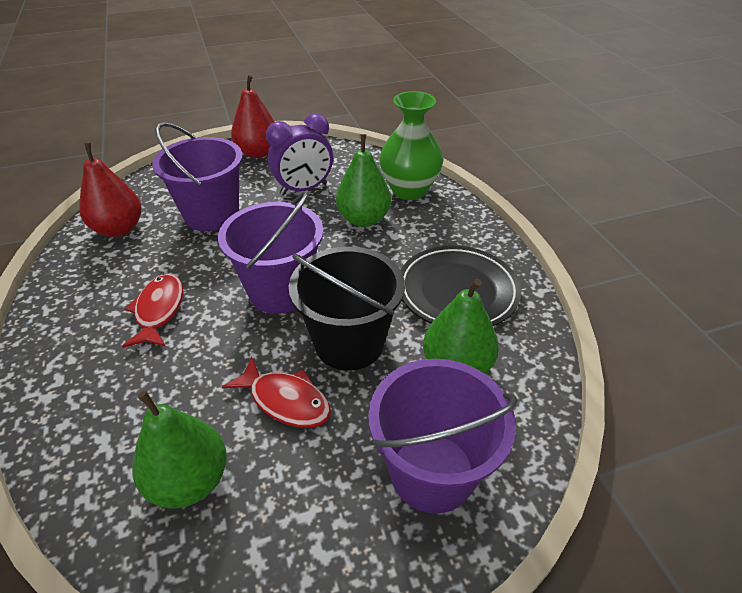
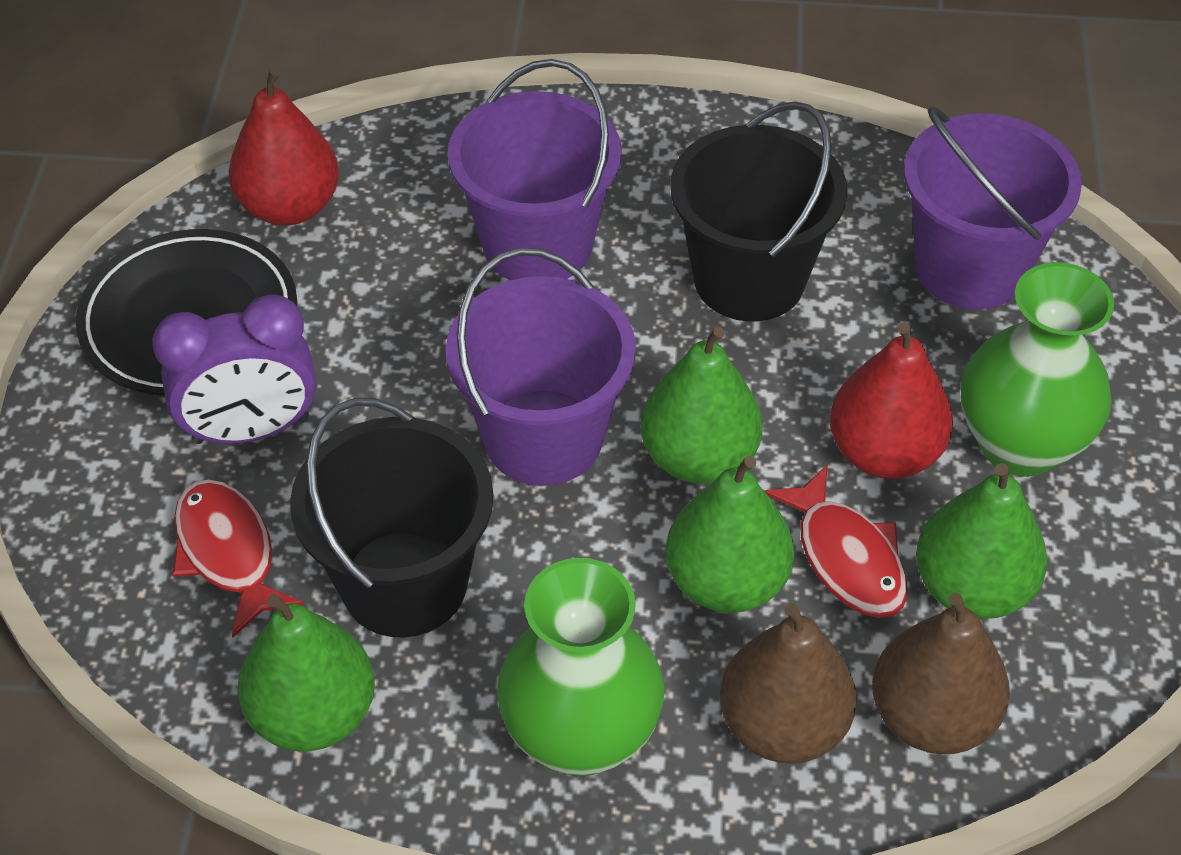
black bucket: 1 -> 2
brown pear: 0 -> 2
green pear: 3 -> 4
green vase: 1 -> 2

